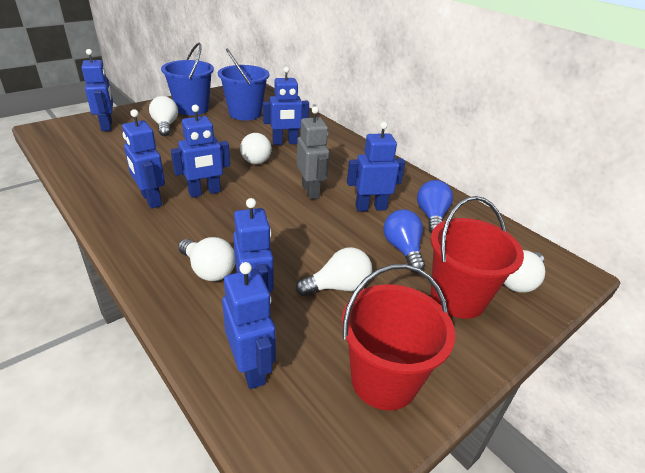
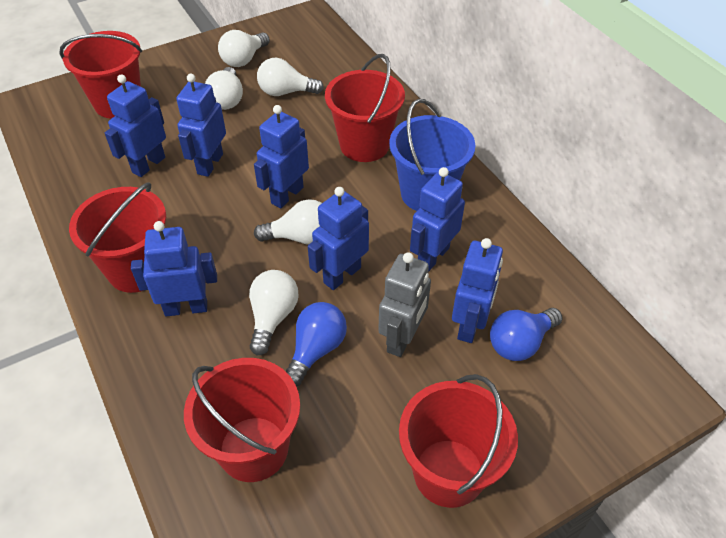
blue bucket: 2 -> 1
red bucket: 2 -> 5

